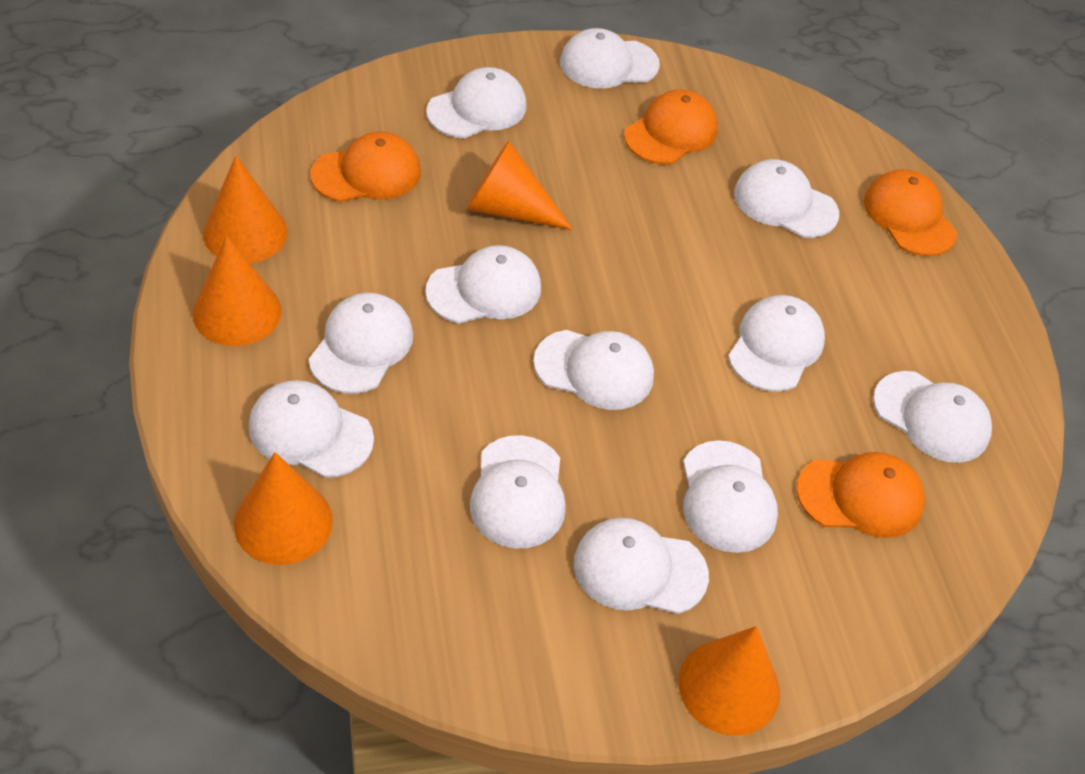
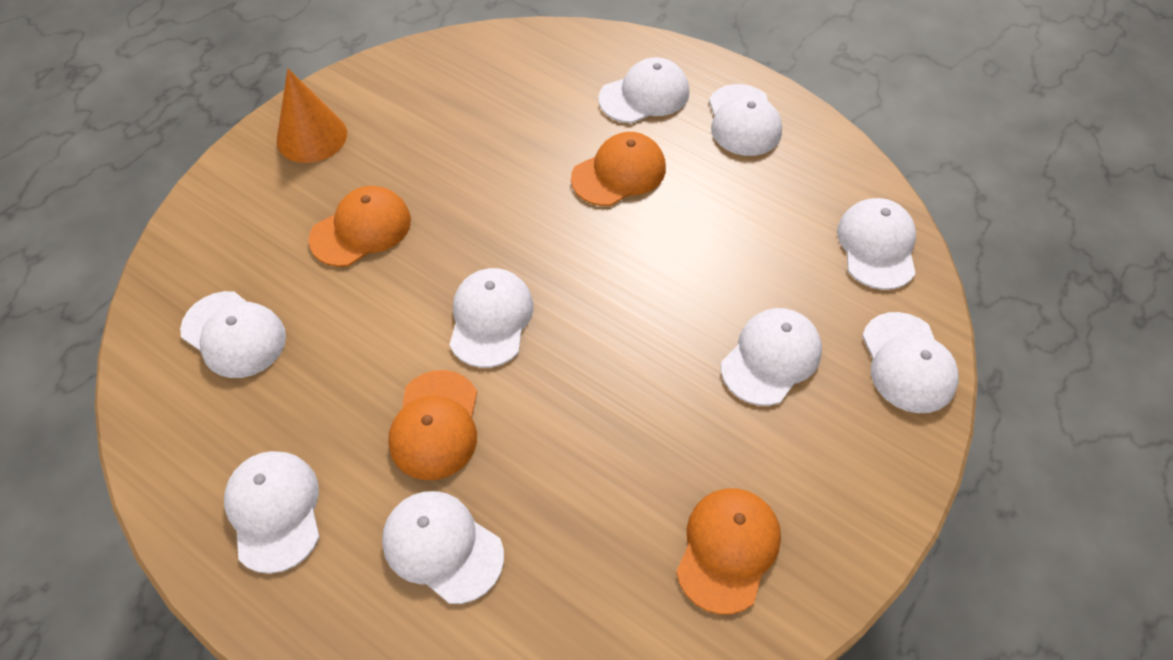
orange cone: 5 -> 1
white cap: 12 -> 9

